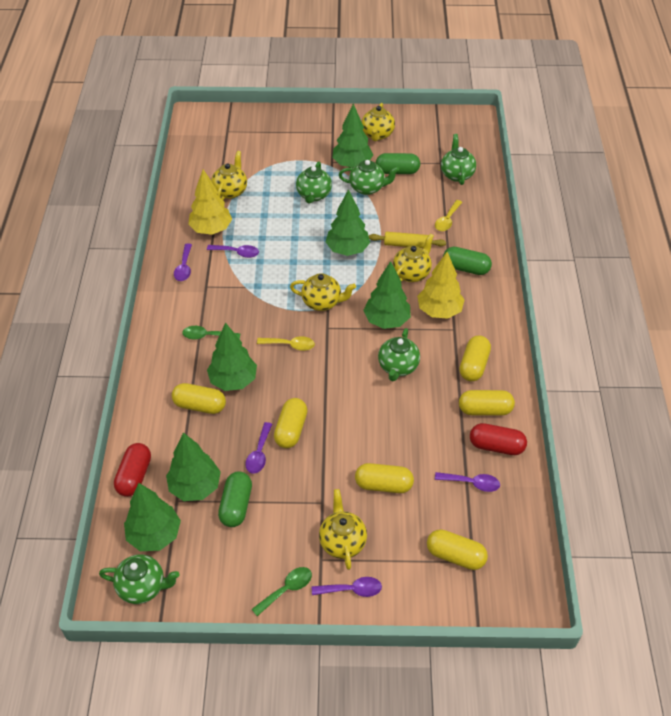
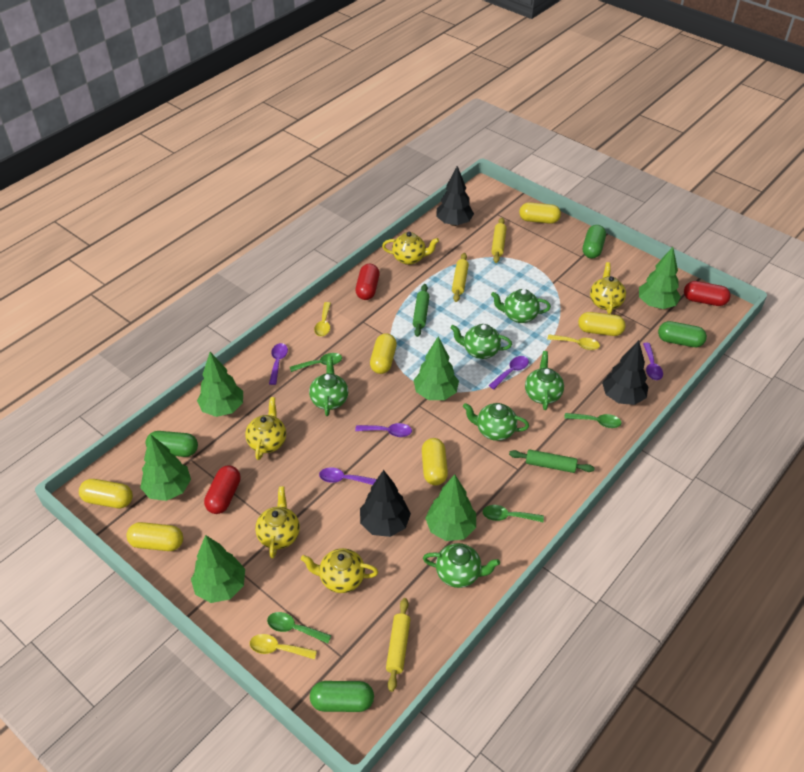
black tree: 0 -> 3
green capsule: 3 -> 4
green rolling pin: 0 -> 2
green spoon: 2 -> 4
green teapot: 5 -> 6
red capsule: 2 -> 3
yellow rolling pin: 1 -> 3
yellow spoon: 2 -> 3
yellow tree: 2 -> 0

